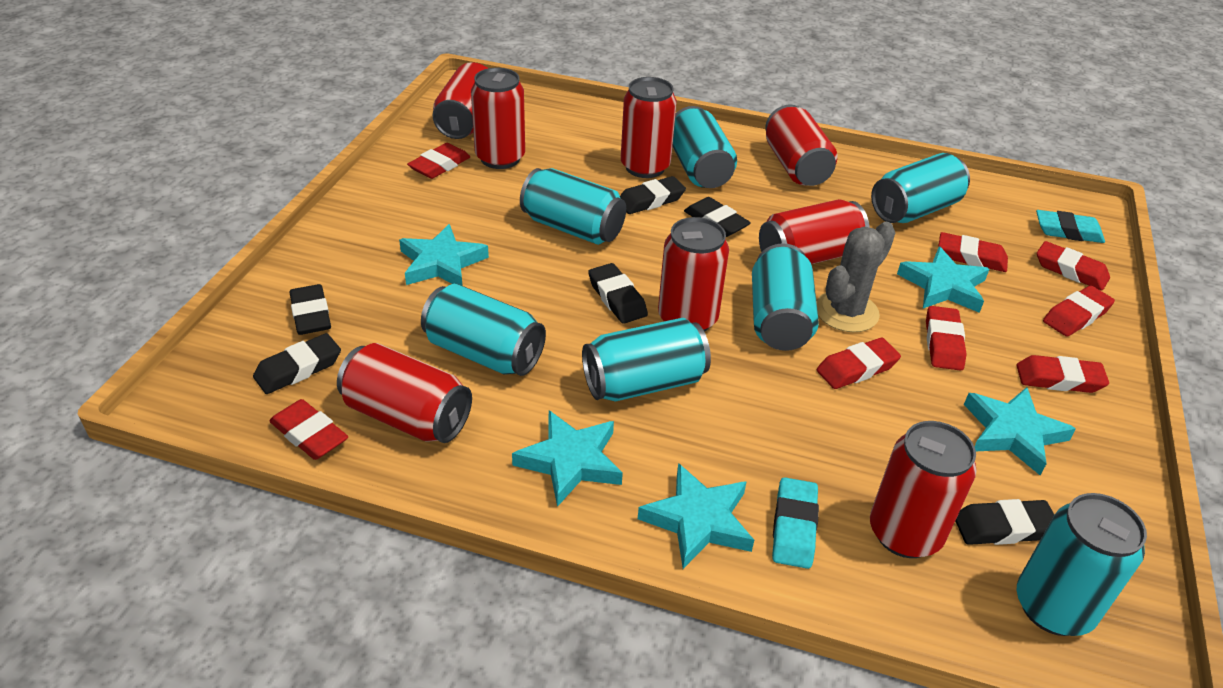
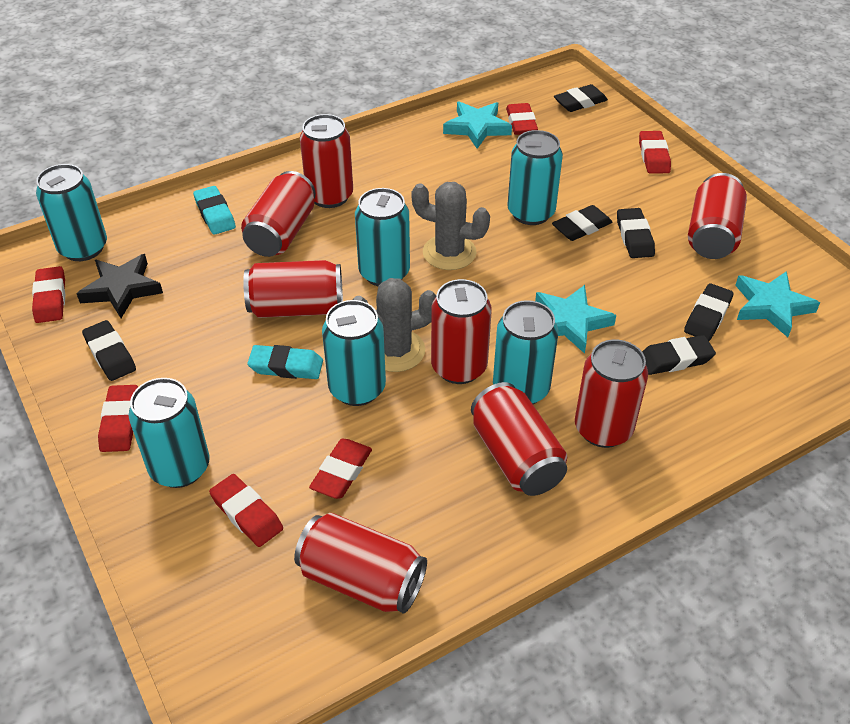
black star: 0 -> 1
grey cactus: 1 -> 2
red eraser: 8 -> 6
turquoise can: 7 -> 6
turquoise star: 5 -> 3

